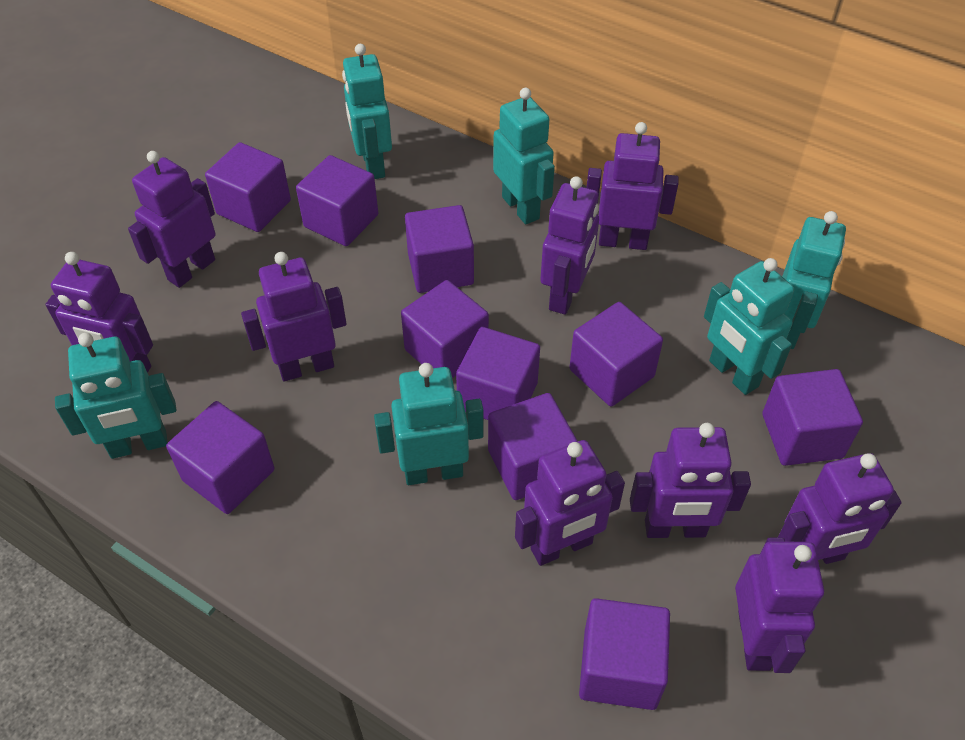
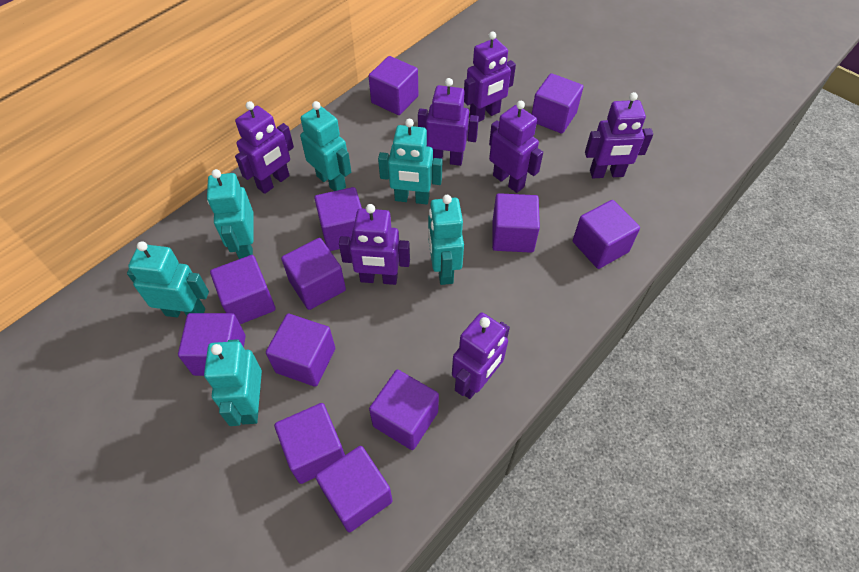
purple cube: 10 -> 12
purple robot: 9 -> 7

